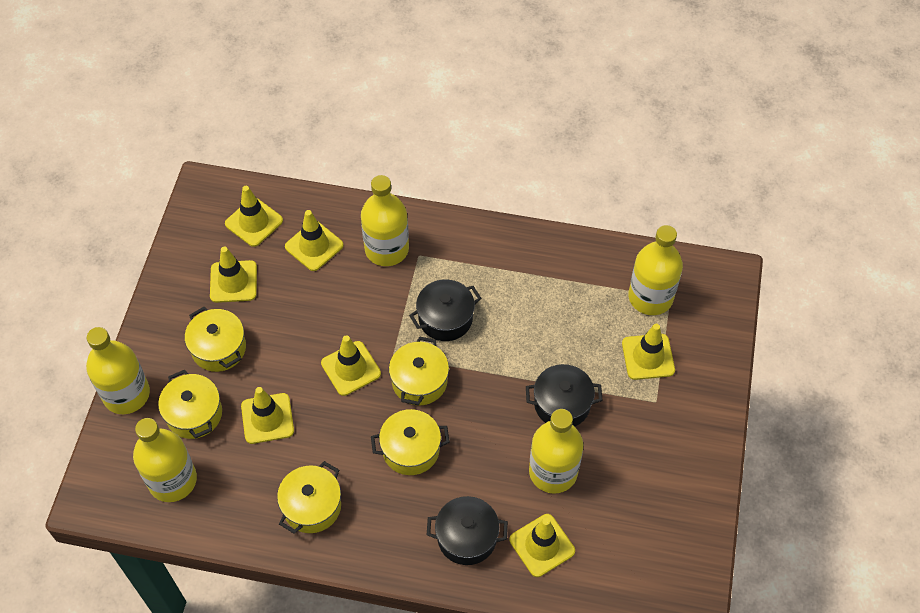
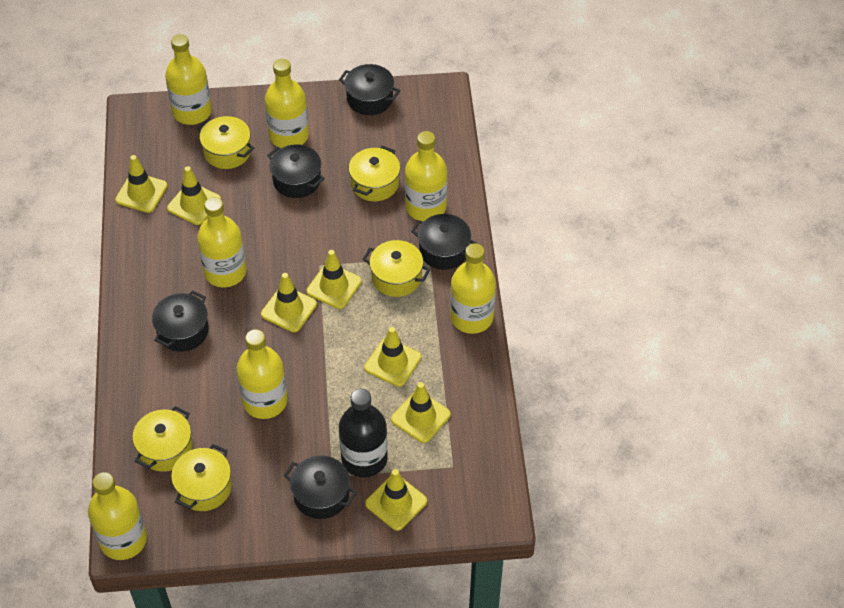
black bottle: 0 -> 1
black pot: 3 -> 5
yellow bottle: 5 -> 7

